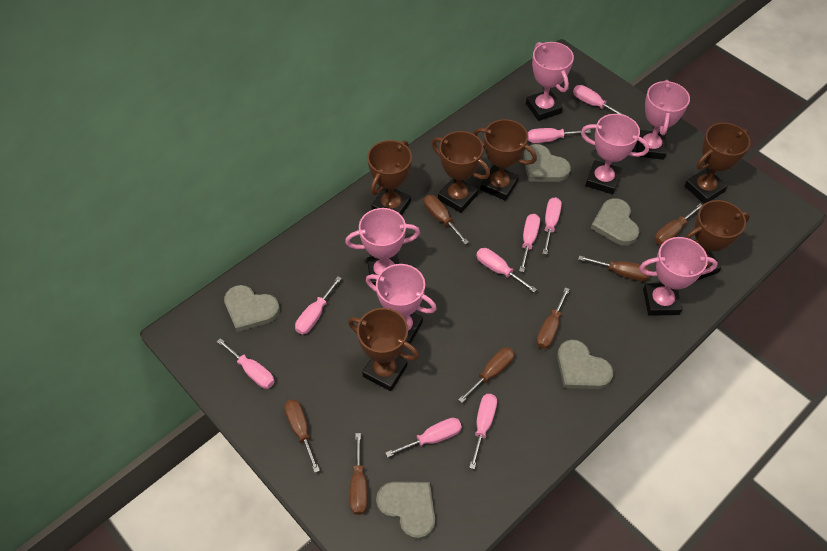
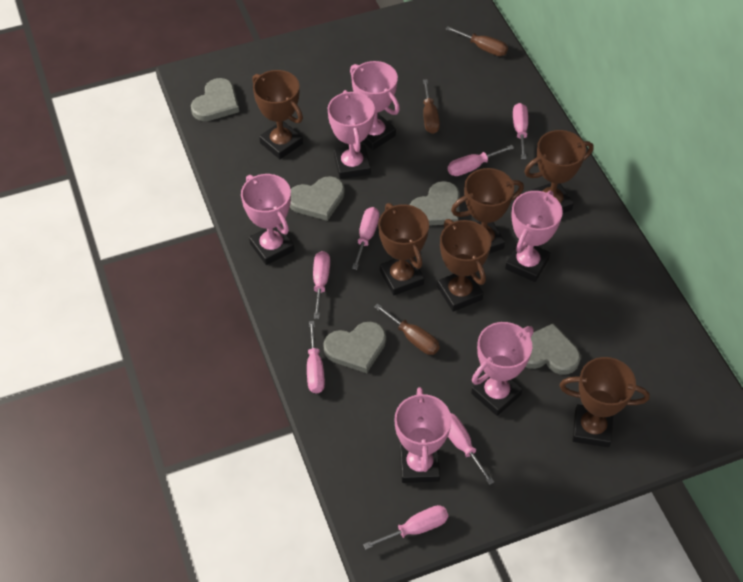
brown screwdriver: 7 -> 3
pink screwdriver: 9 -> 7

